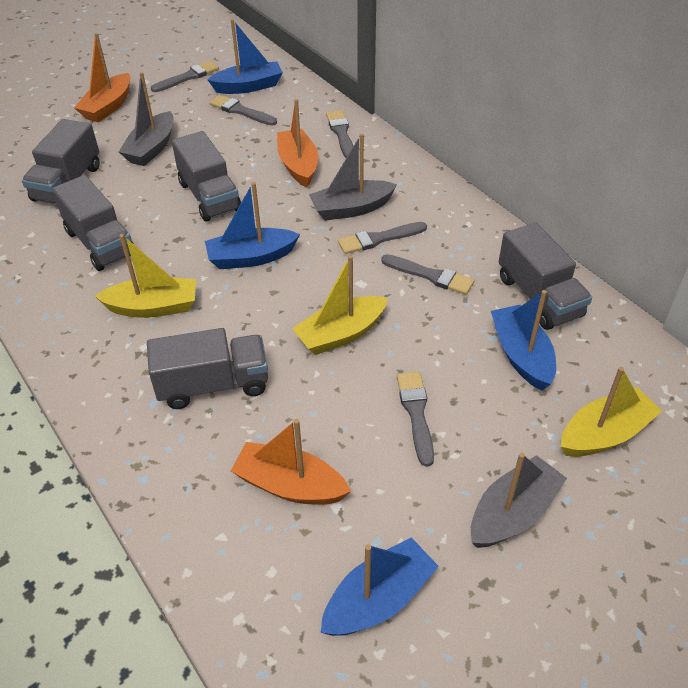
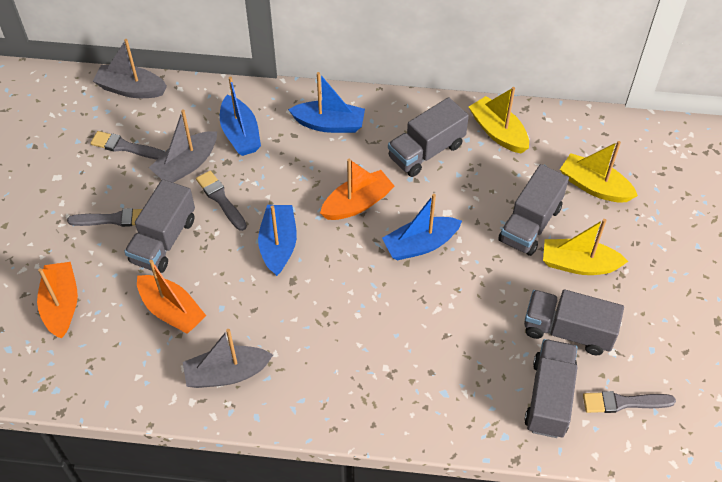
grey brush: 6 -> 4

